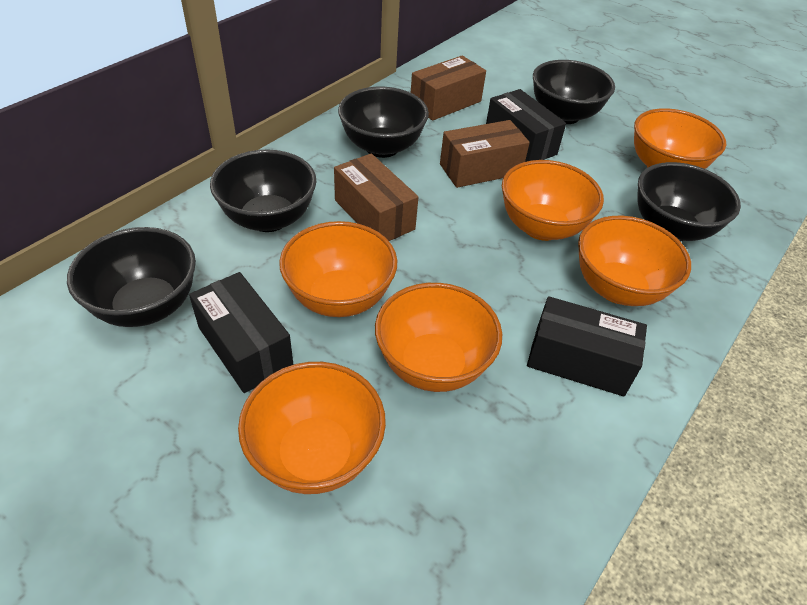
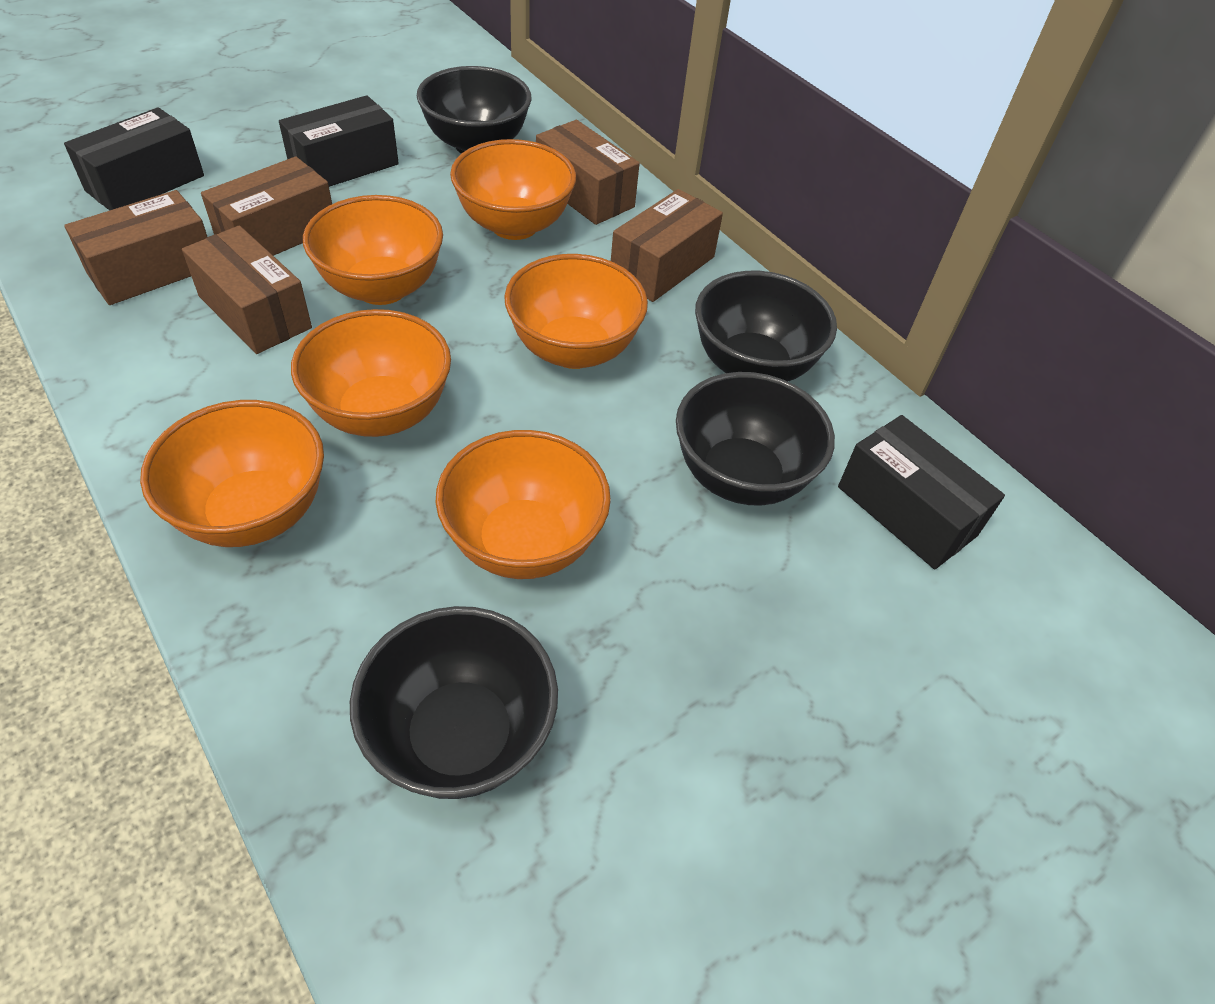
black bowl: 5 -> 4
brown box: 3 -> 5

